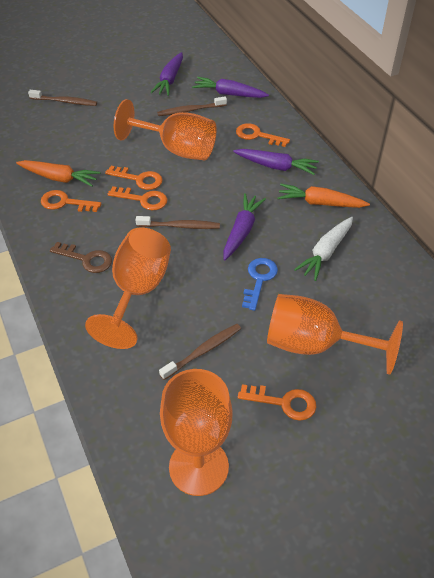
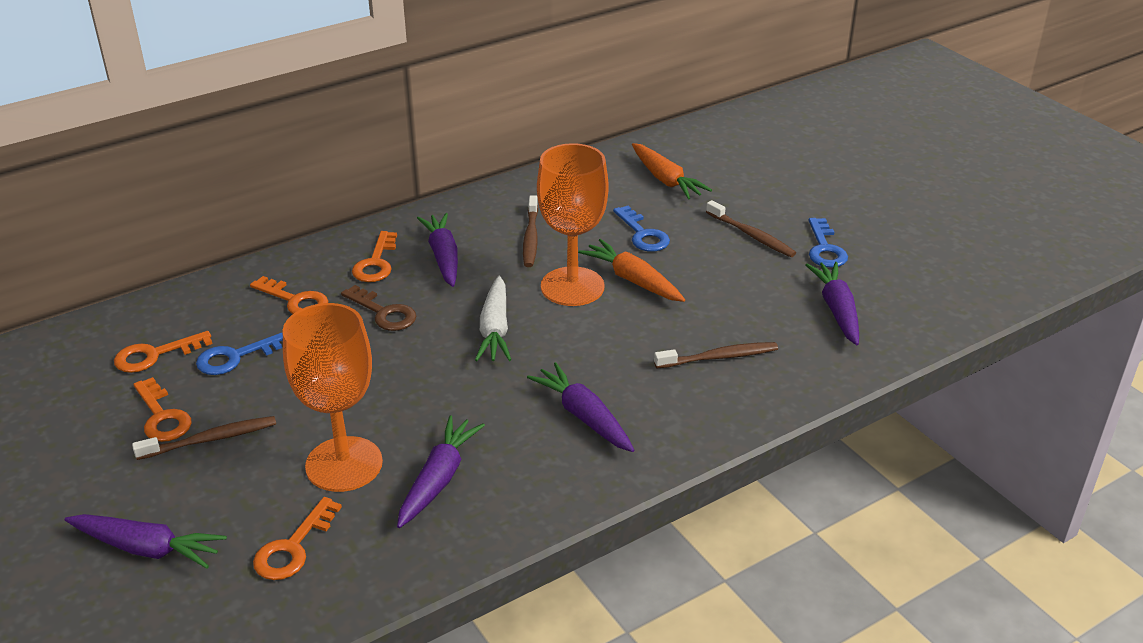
blue key: 1 -> 3
orange goblet: 4 -> 2
purple carrot: 4 -> 5

